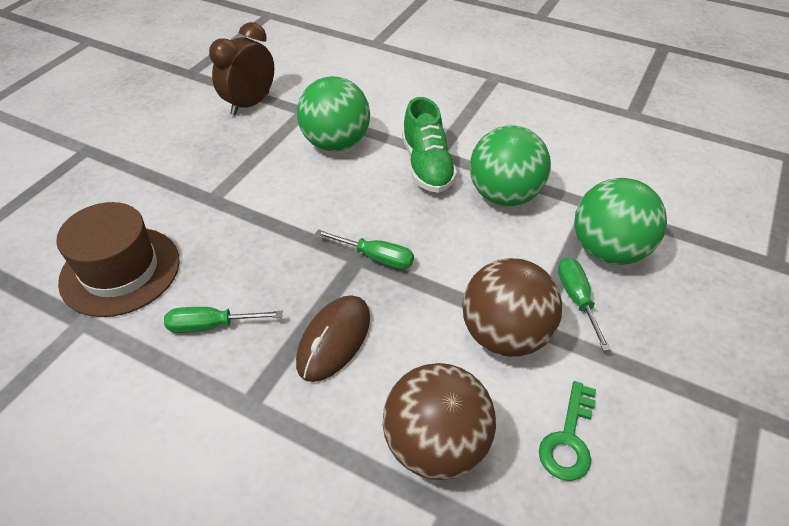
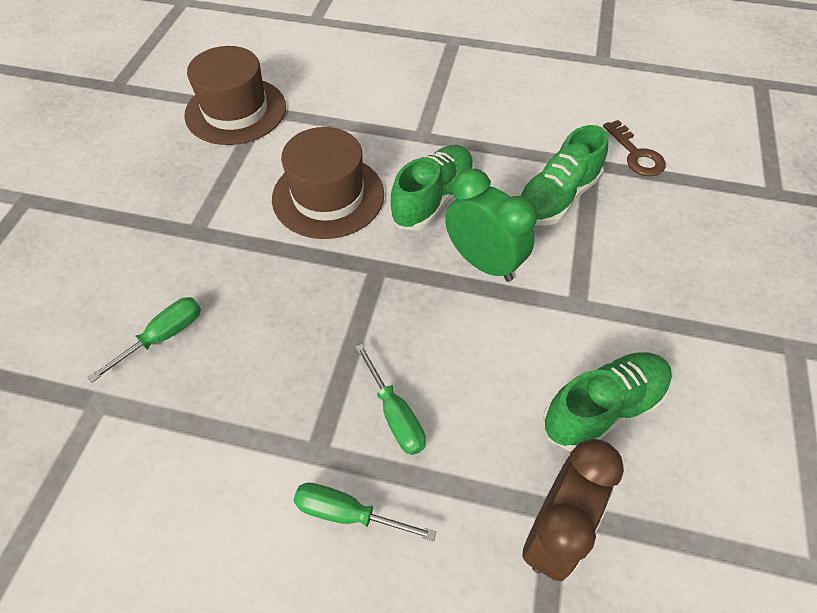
brown ball: 2 -> 0
brown hat: 1 -> 2
brown key: 0 -> 1
brown mouse: 1 -> 0
green ball: 3 -> 0
green clock: 0 -> 1
green key: 1 -> 0
green shoe: 1 -> 3

